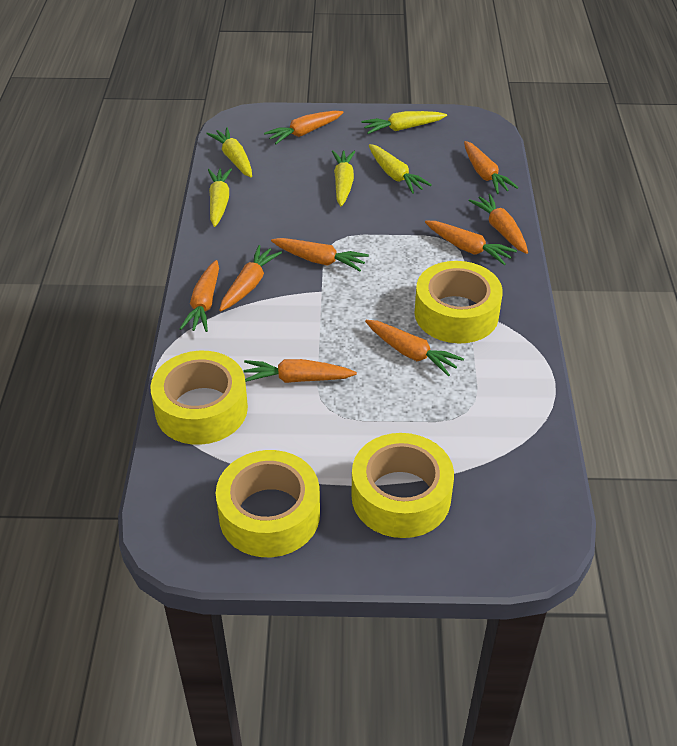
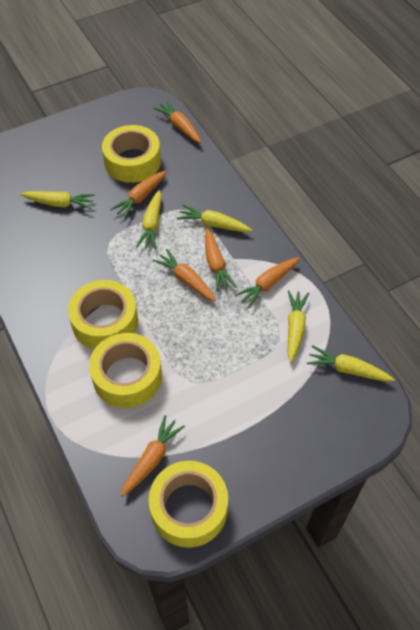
orange carrot: 9 -> 6

